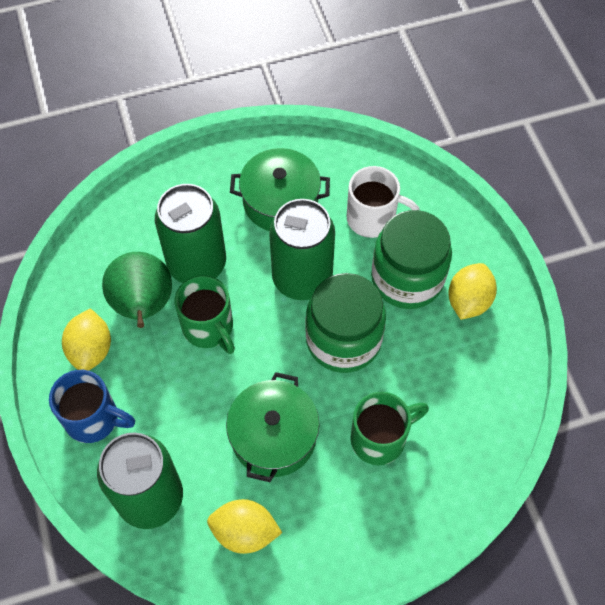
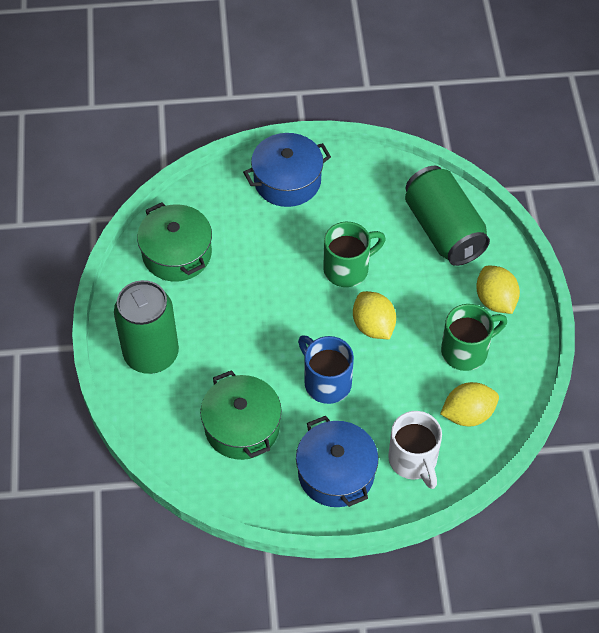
blue pot: 0 -> 2
green can: 3 -> 2
green jar: 2 -> 0
green pear: 1 -> 0

